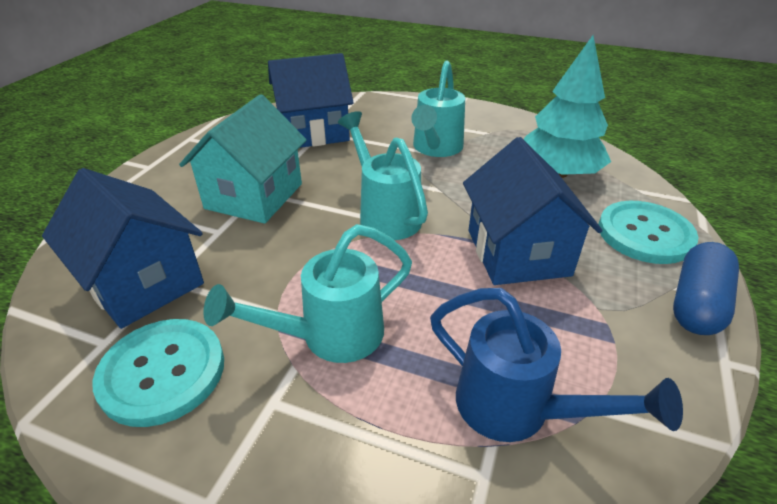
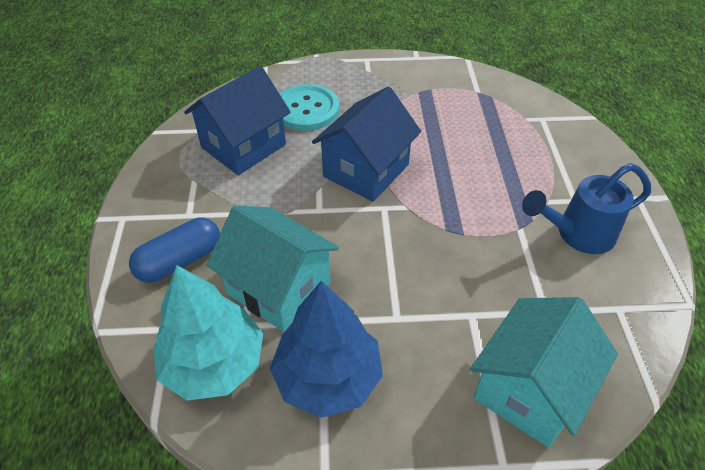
blue house: 3 -> 2
blue tree: 0 -> 1
turquoise button: 2 -> 1
turquoise house: 1 -> 2
turquoise watering can: 3 -> 0

